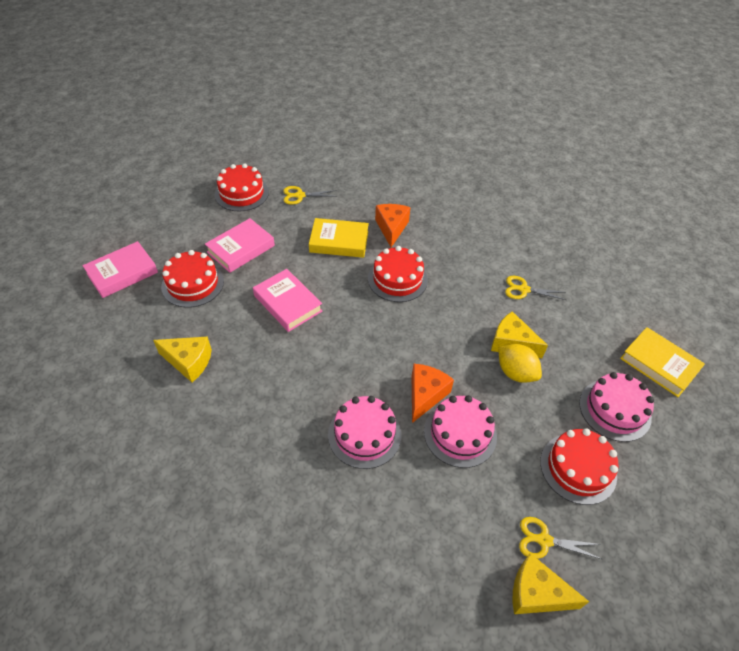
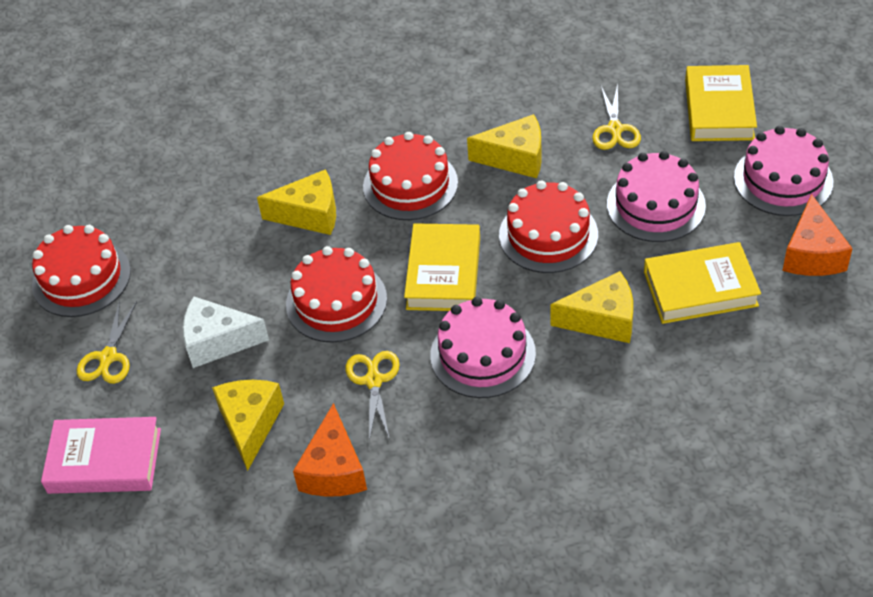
pink book: 3 -> 1
white cheese: 0 -> 1
yellow book: 2 -> 3
yellow cheese: 3 -> 4
yellow lemon: 1 -> 0

